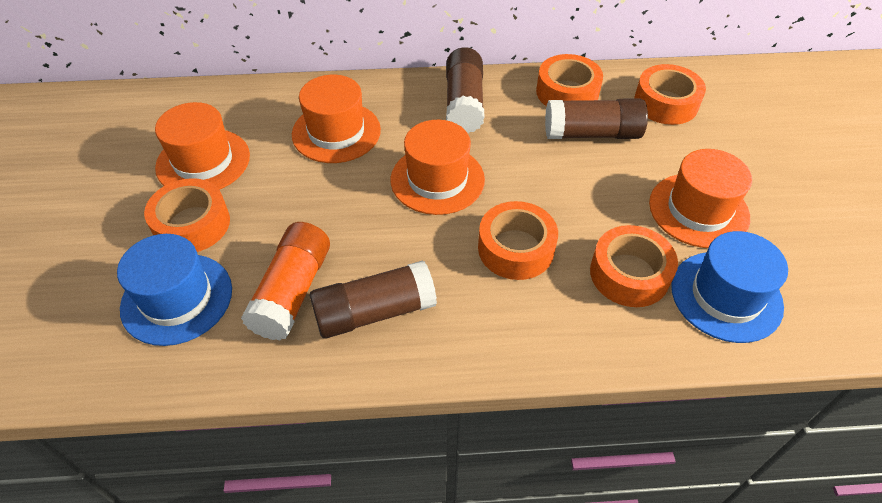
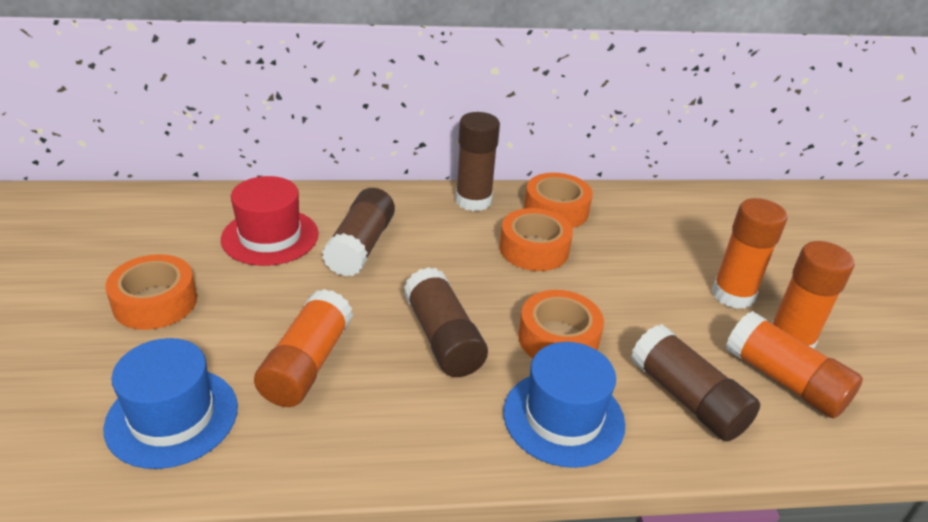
brown glue stick: 3 -> 4
orange glue stick: 1 -> 4
orange hat: 4 -> 0
orange tape: 5 -> 4
red hat: 0 -> 1

